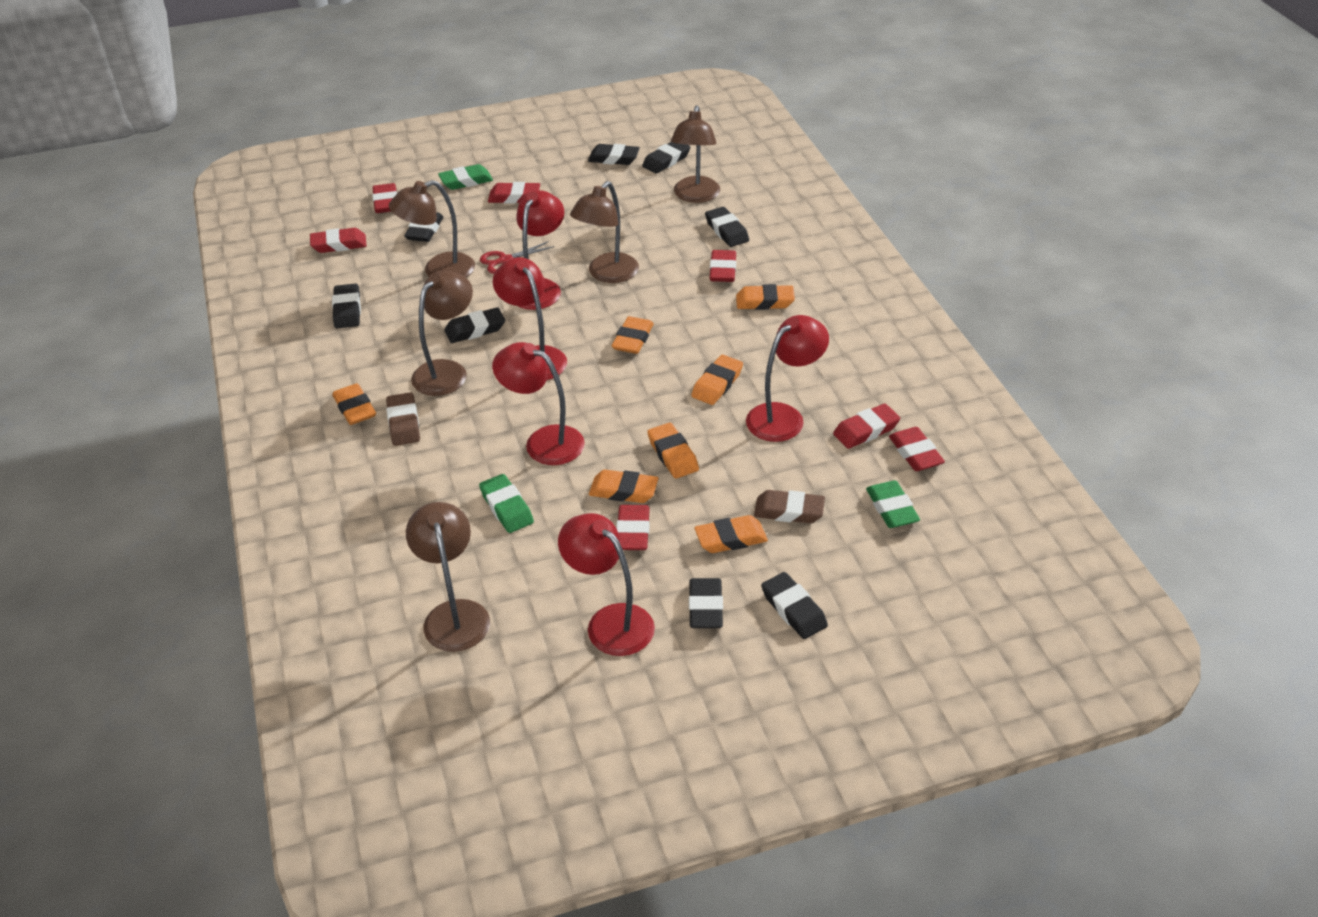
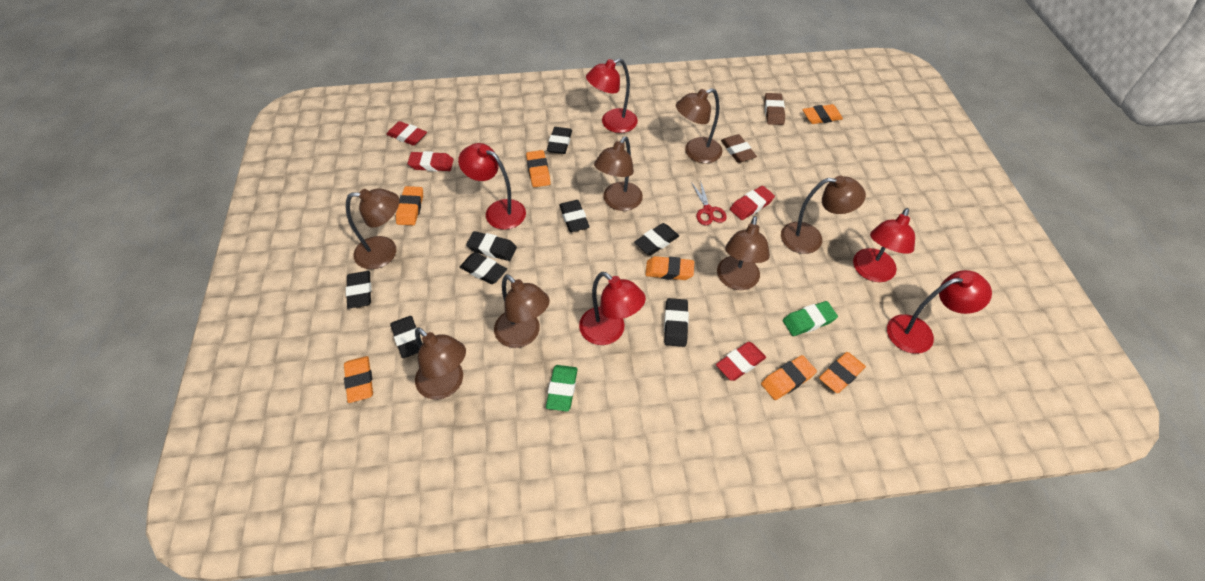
brown lamp: 5 -> 7
green eraser: 3 -> 2
red eraser: 7 -> 4

